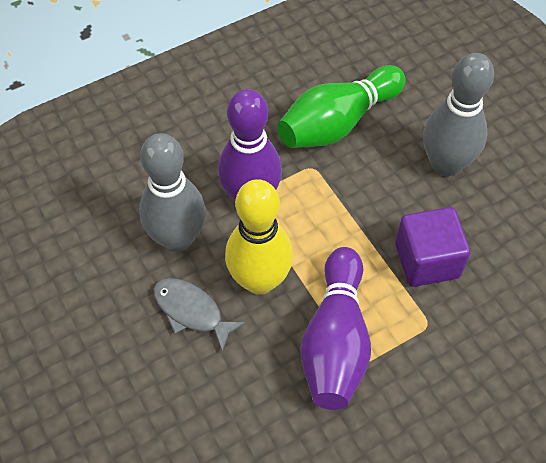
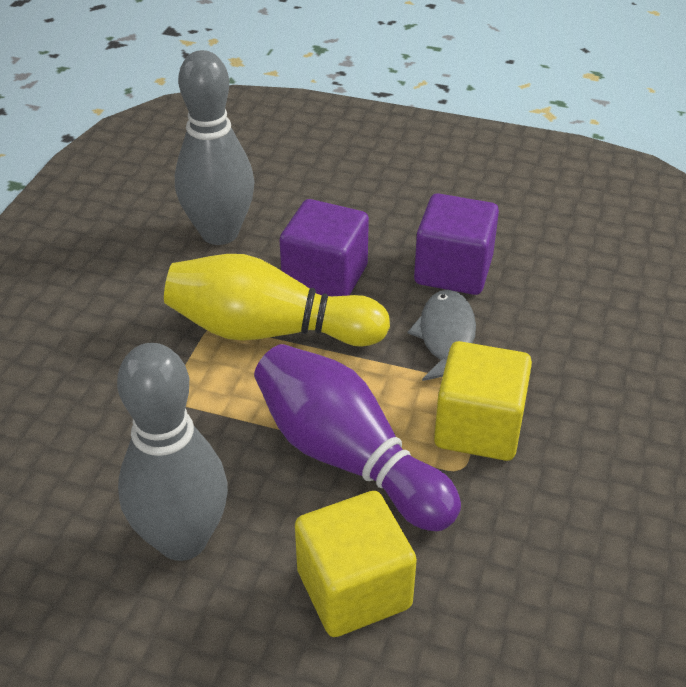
green bowling pin: 1 -> 0
purple bowling pin: 2 -> 1
purple cube: 1 -> 2
yellow cube: 0 -> 2

